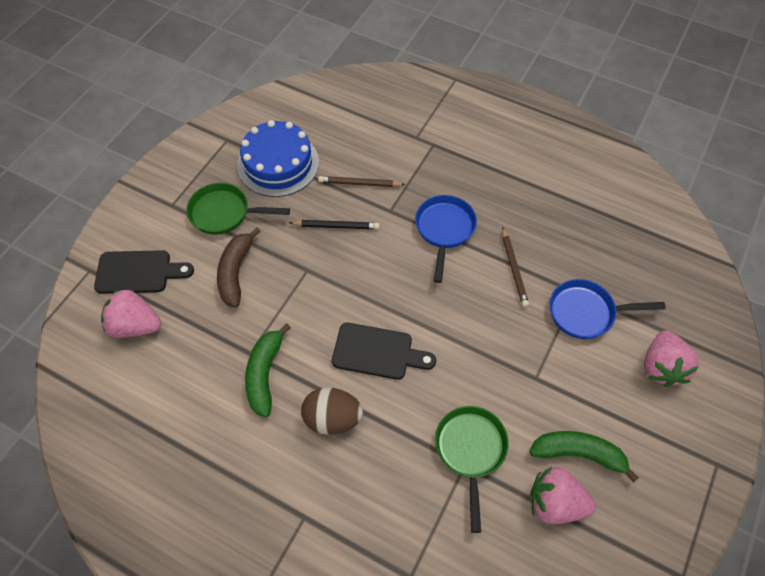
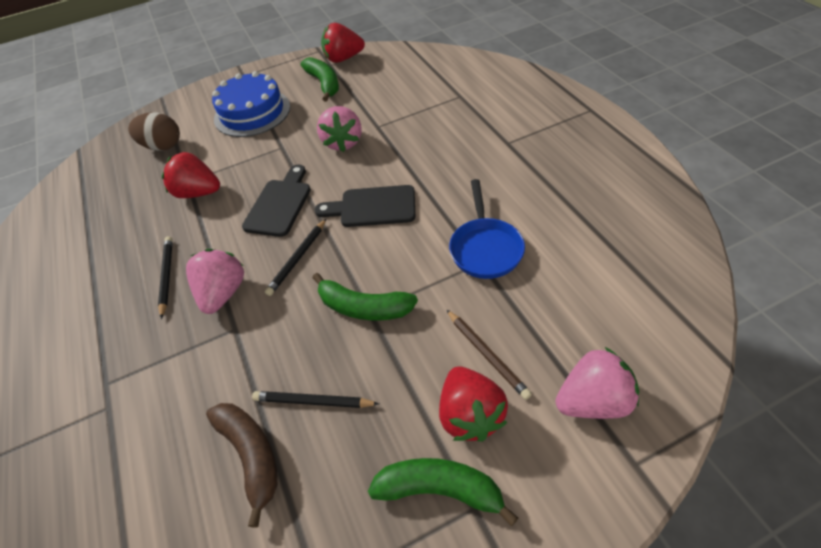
black pencil: 1 -> 3
blue pan: 2 -> 1
brown pencil: 2 -> 1
green banana: 2 -> 3
green pan: 2 -> 0
red strawberry: 0 -> 3

